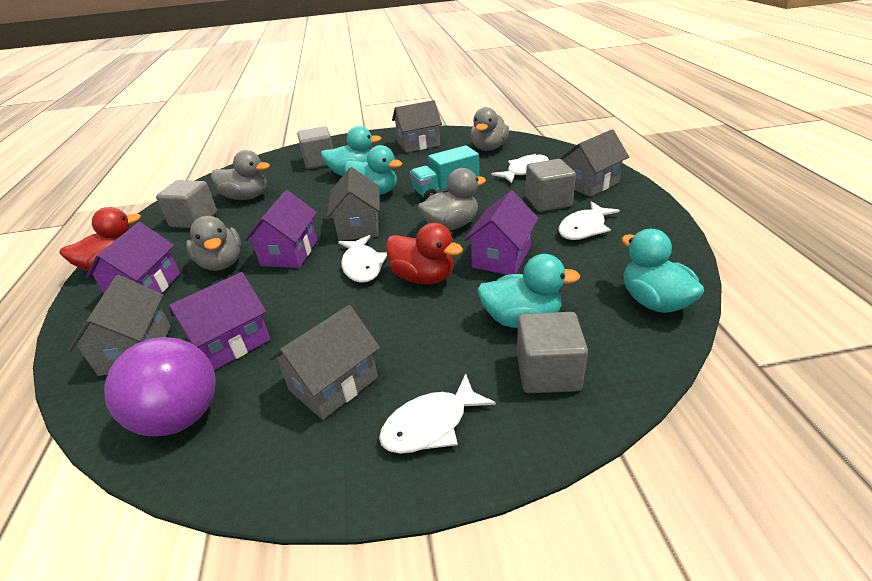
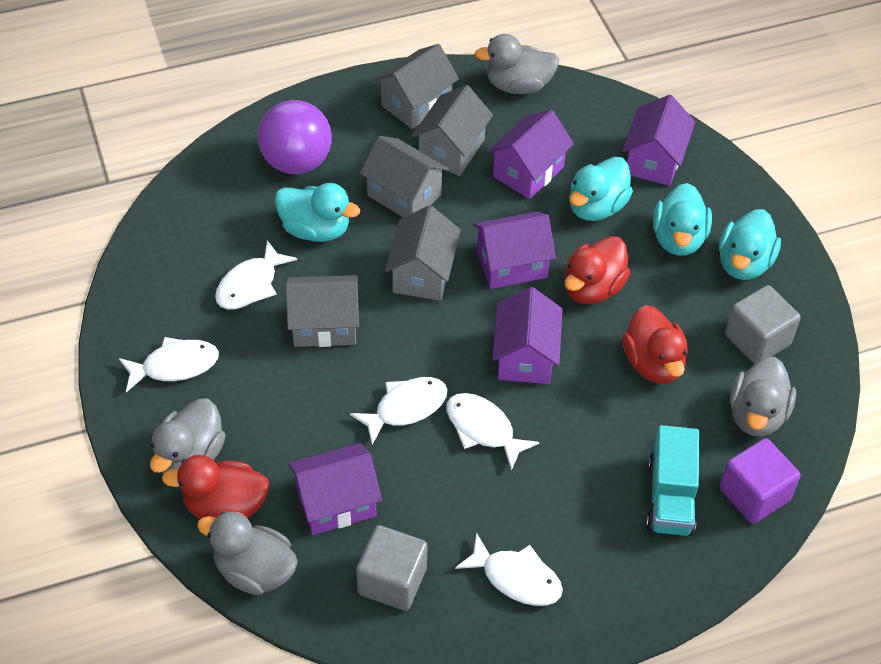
grey cube: 4 -> 2
purple cube: 0 -> 1
purple house: 4 -> 5
red duck: 2 -> 3
white fish: 4 -> 5

